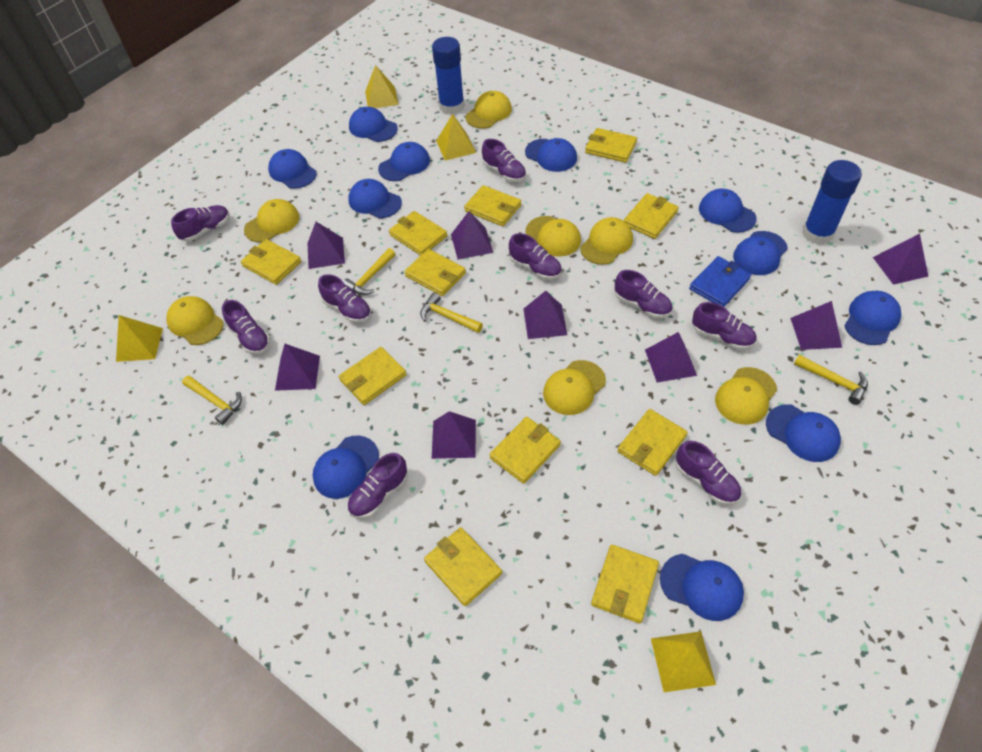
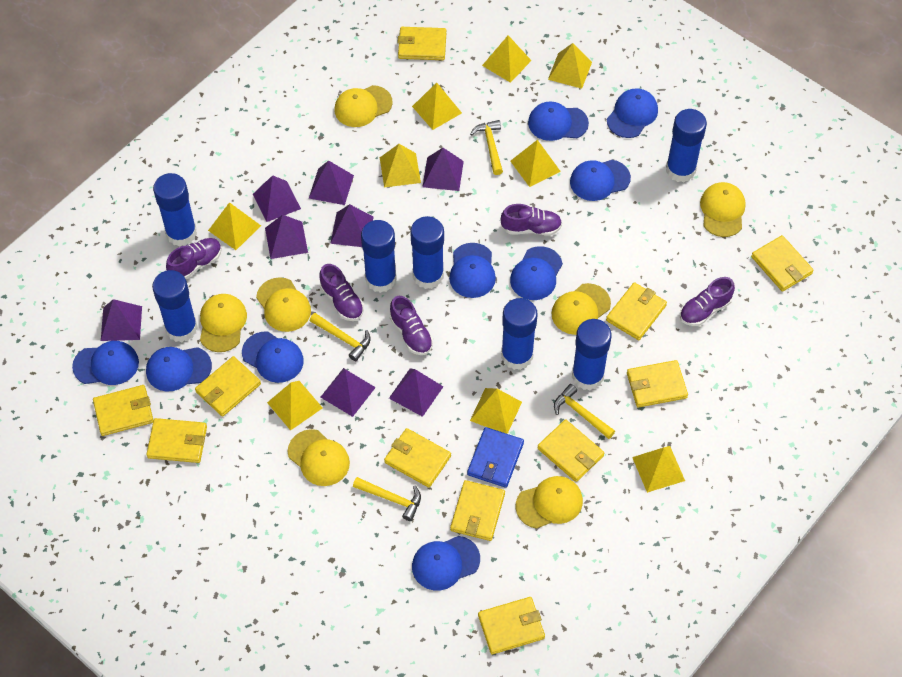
blue cap: 11 -> 9
blue glue stick: 2 -> 7
purple shoe: 9 -> 5
yellow pyramid: 4 -> 9

